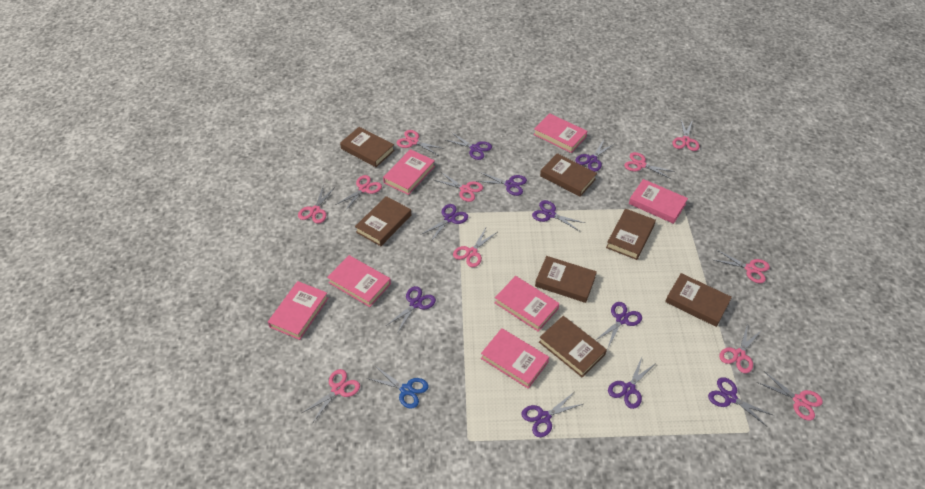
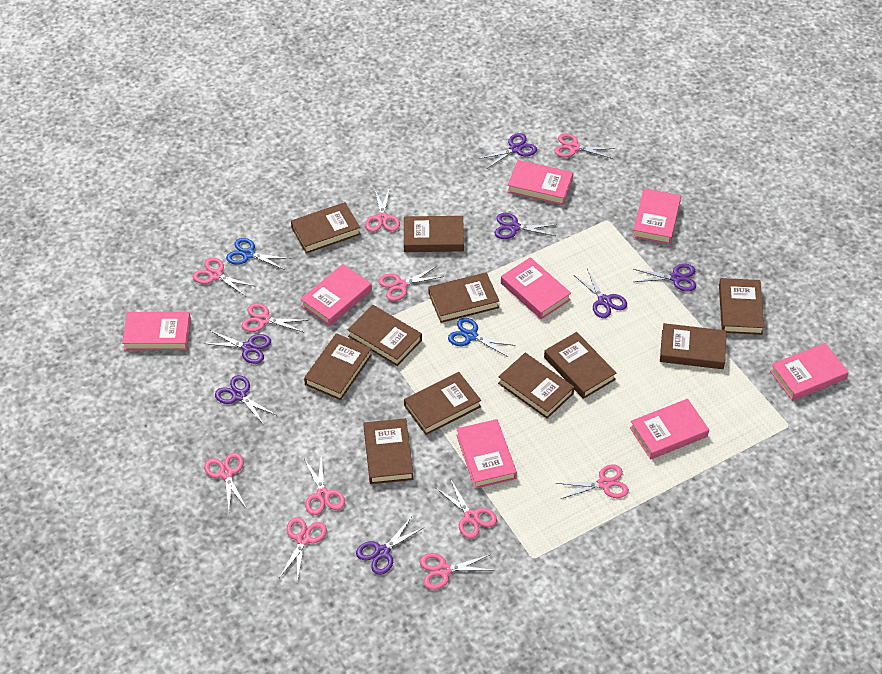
blue scissors: 1 -> 2
brown book: 7 -> 11
pink book: 7 -> 8
purple scissors: 10 -> 7

